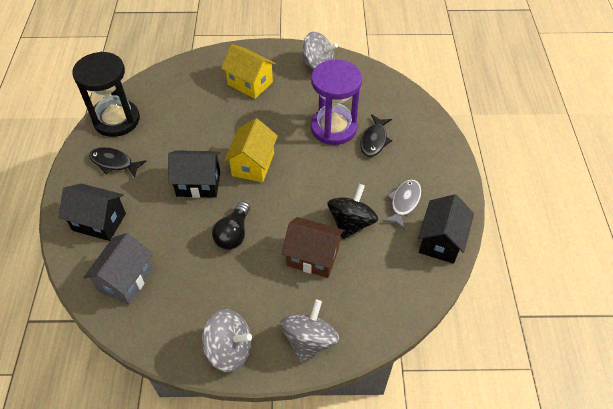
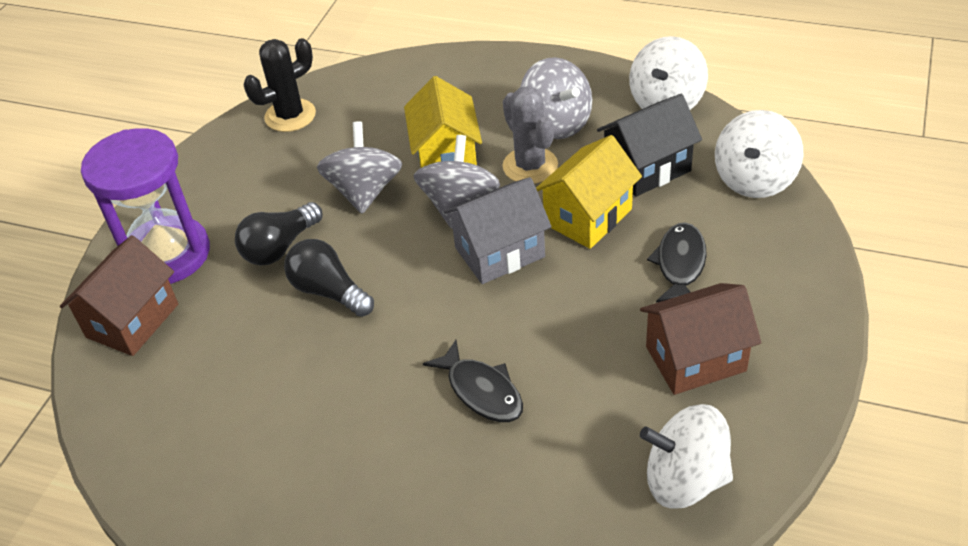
black cactus: 0 -> 1
black hourglass: 1 -> 0
black house: 3 -> 1
black light bulb: 1 -> 2
black spinning top: 1 -> 0
brown house: 1 -> 2
grey cactus: 0 -> 1
grey fish: 1 -> 0
white spinning top: 0 -> 3

